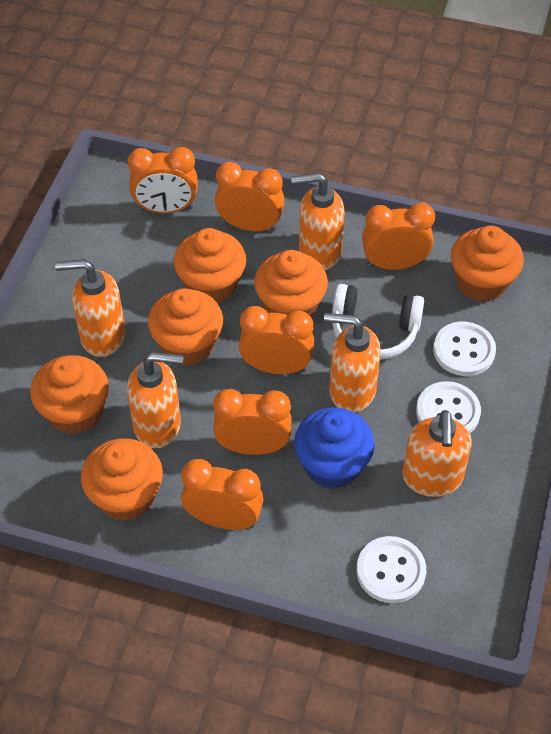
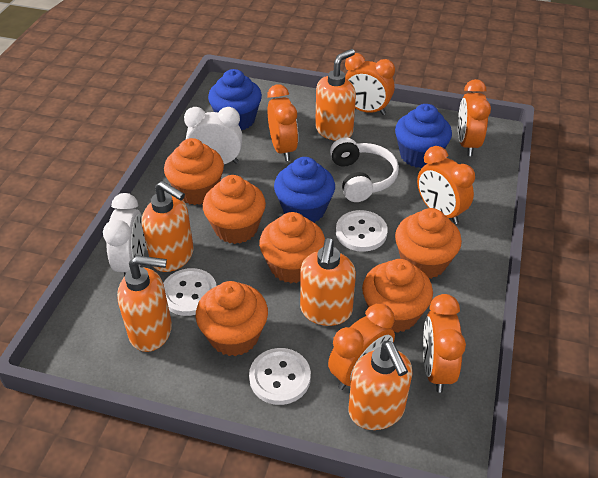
blue cupcake: 1 -> 3
white clock: 0 -> 2

